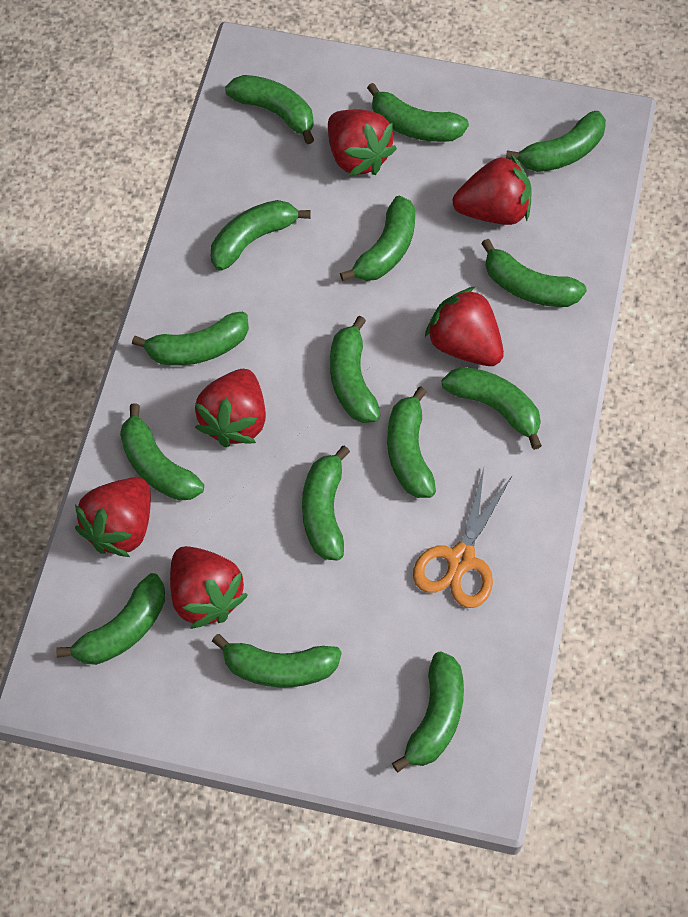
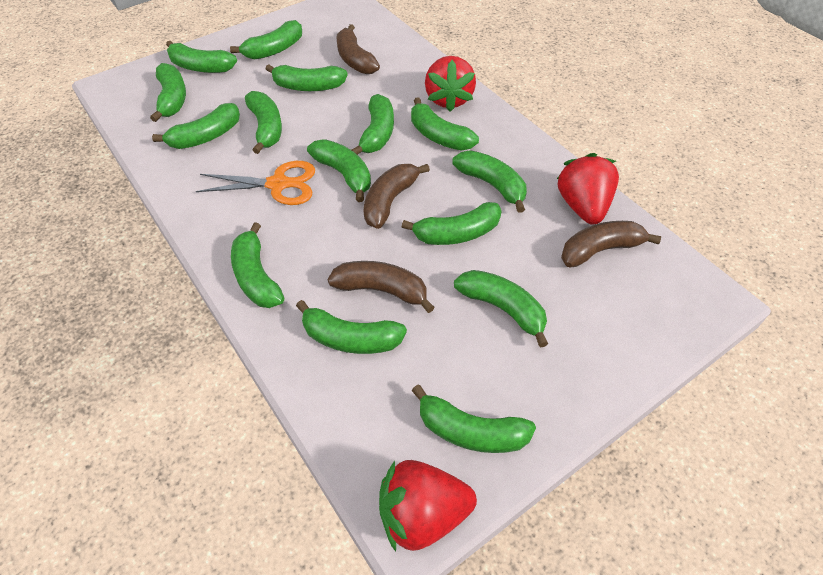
brown banana: 0 -> 4
red strawberry: 6 -> 3

